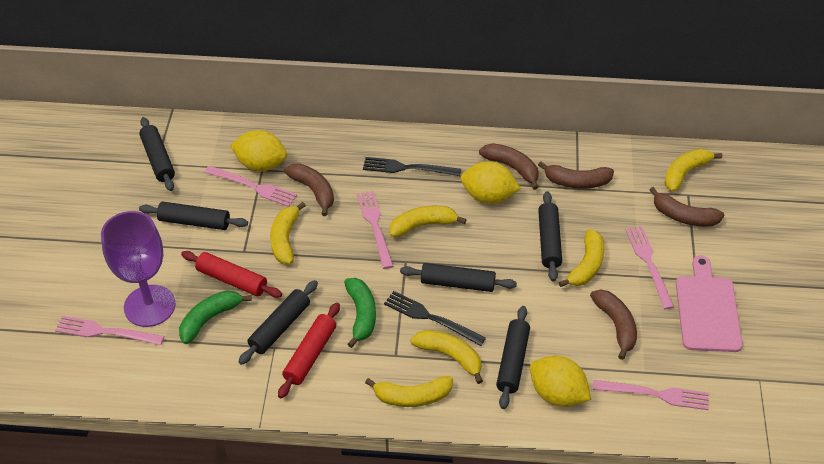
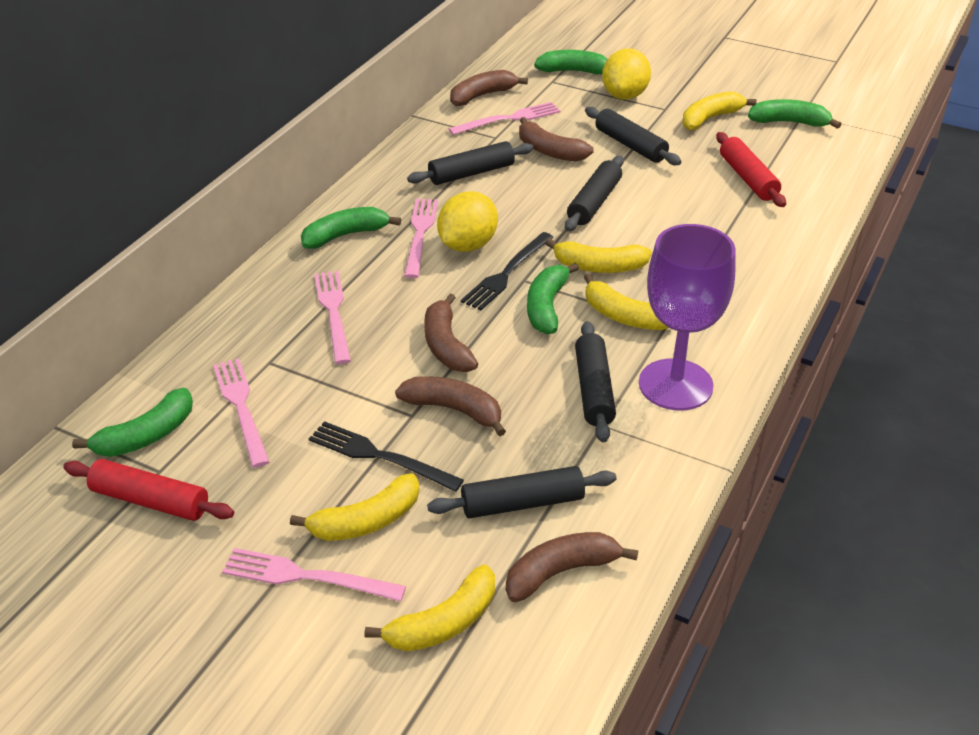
black rolling pin: 6 -> 5
green banana: 2 -> 5
pink cutting board: 1 -> 0
yellow banana: 6 -> 5
yellow lemon: 3 -> 2

